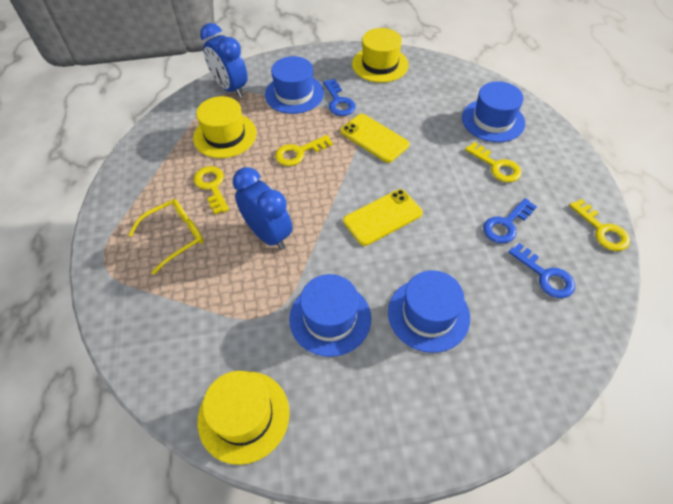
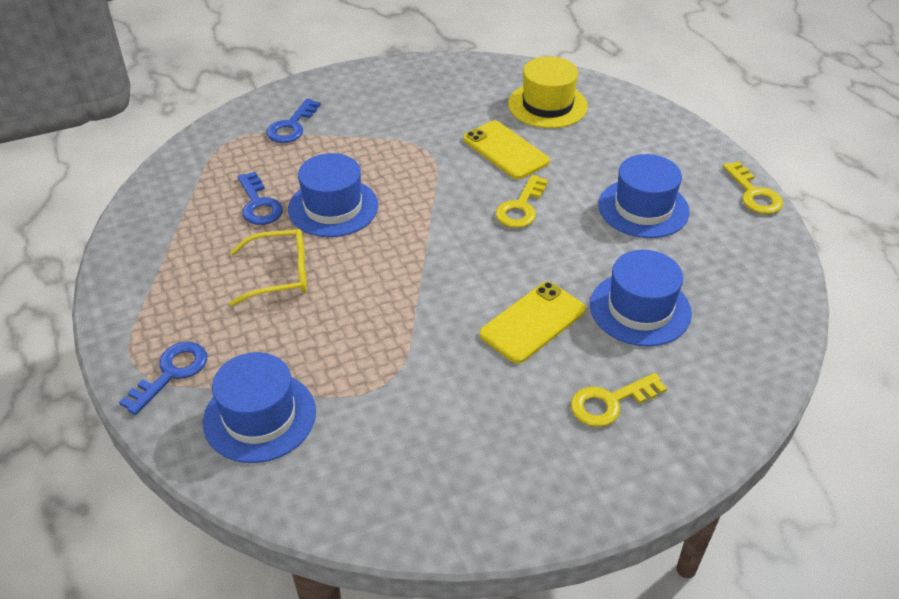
blue clock: 2 -> 0
yellow hat: 3 -> 1
yellow key: 4 -> 3

